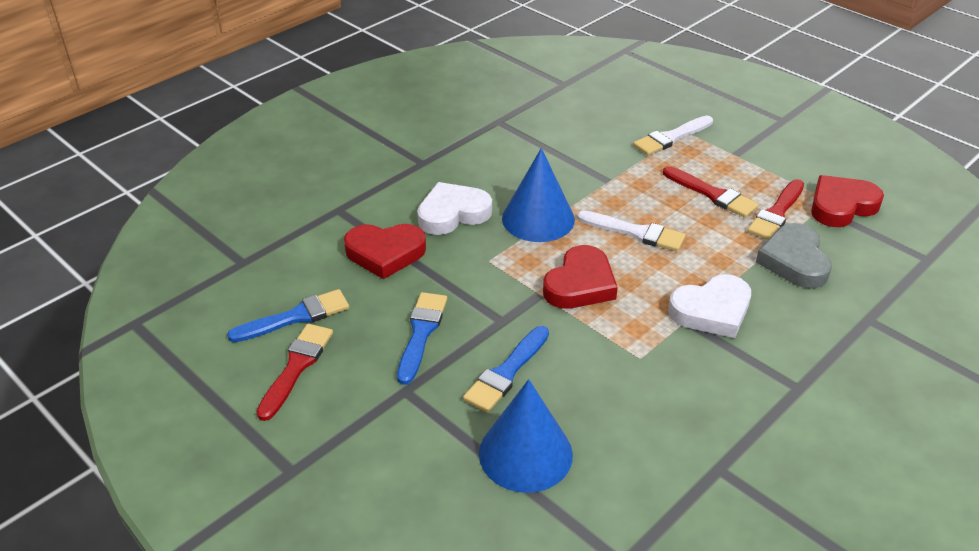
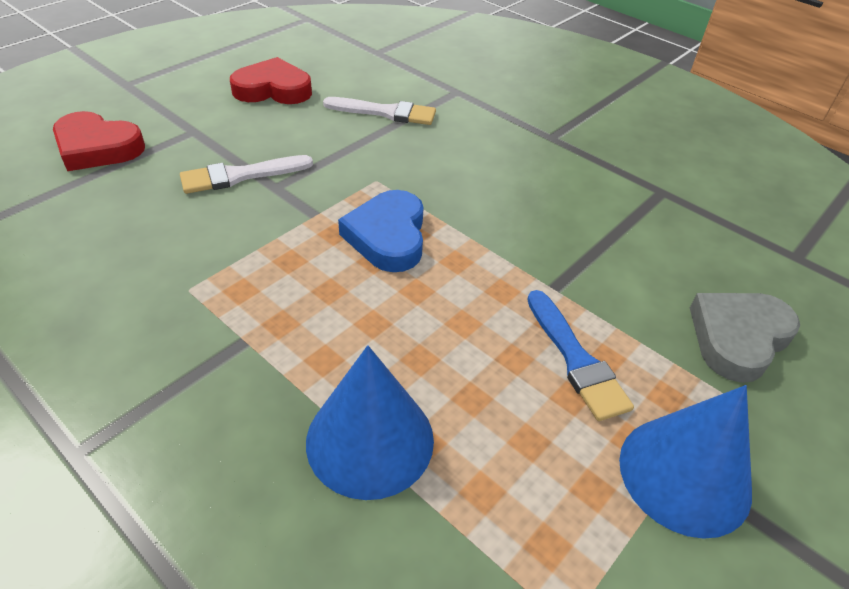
blue brush: 3 -> 1
blue heart: 0 -> 1
red brush: 3 -> 0
red heart: 3 -> 2
white heart: 2 -> 0

